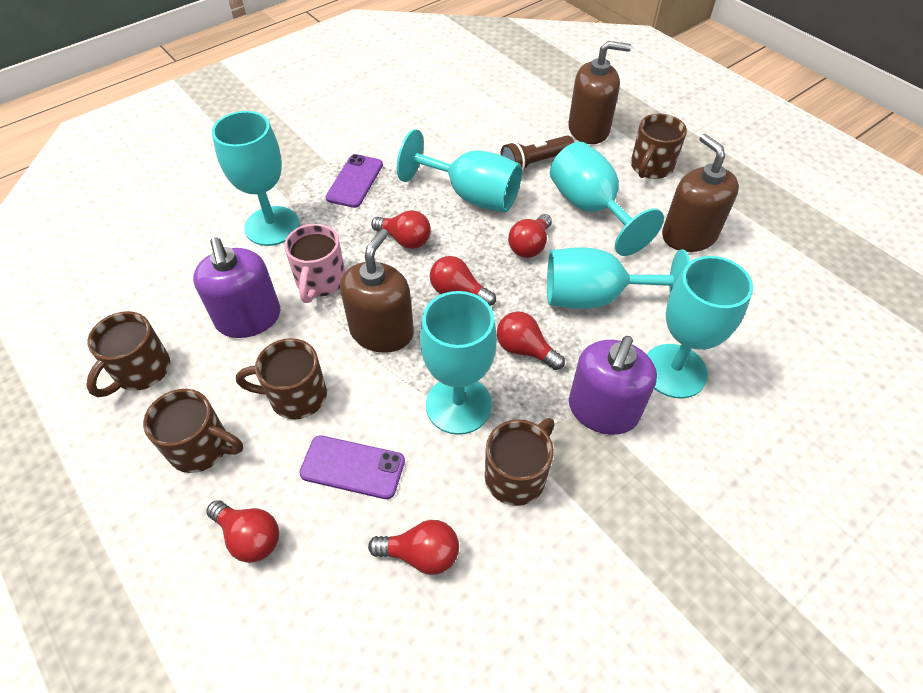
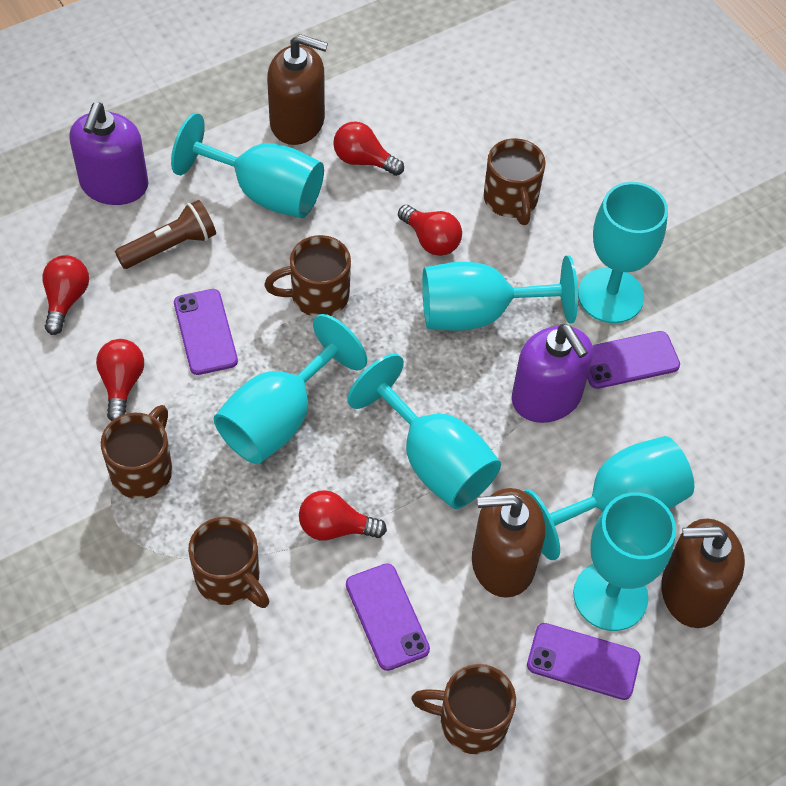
pink mug: 1 -> 0
purple phone: 2 -> 4
red light bulb: 6 -> 5
turquoise goblet: 6 -> 7

